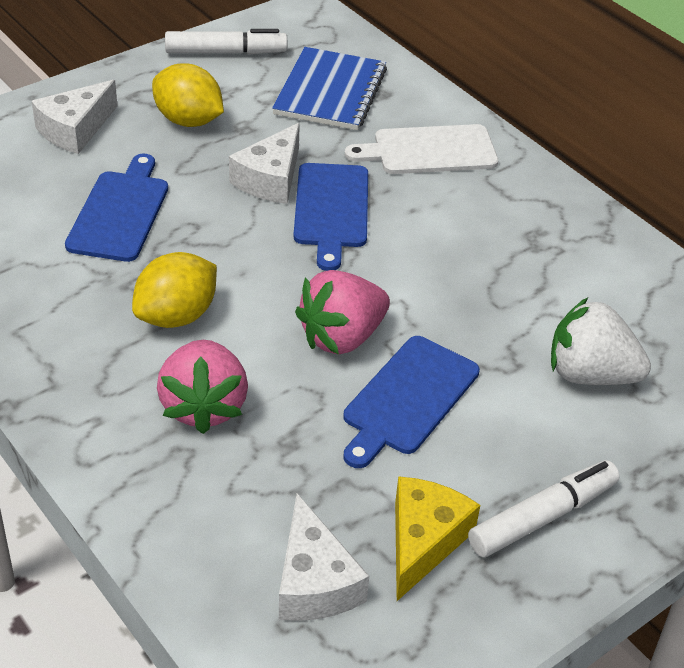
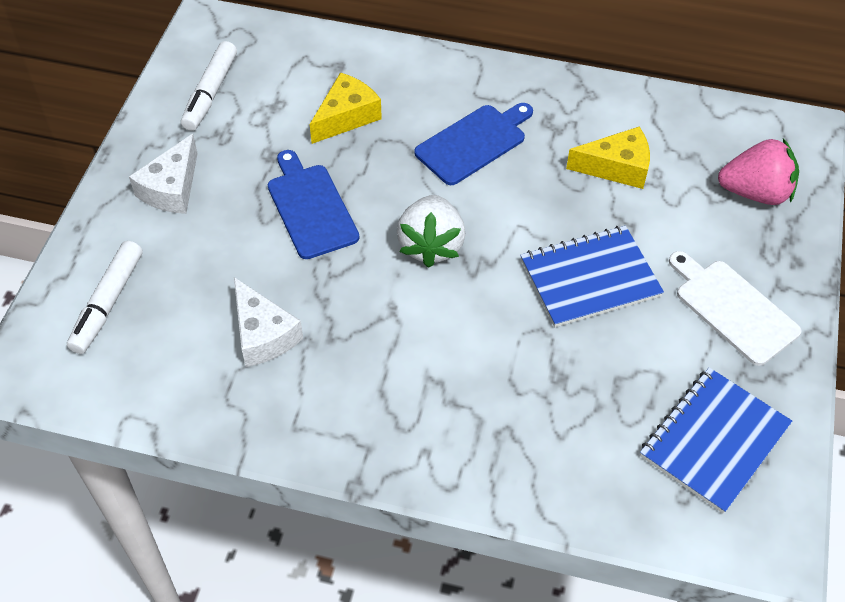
blue cutting board: 3 -> 2
blue notebook: 1 -> 2
pink strawberry: 2 -> 1
white cheese: 3 -> 2
yellow cheese: 1 -> 2
yellow lemon: 2 -> 0

